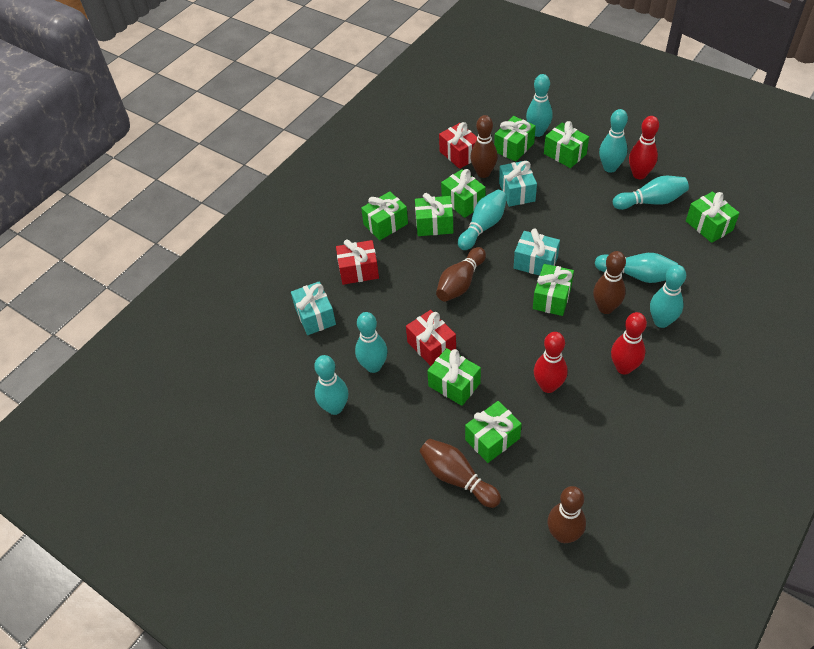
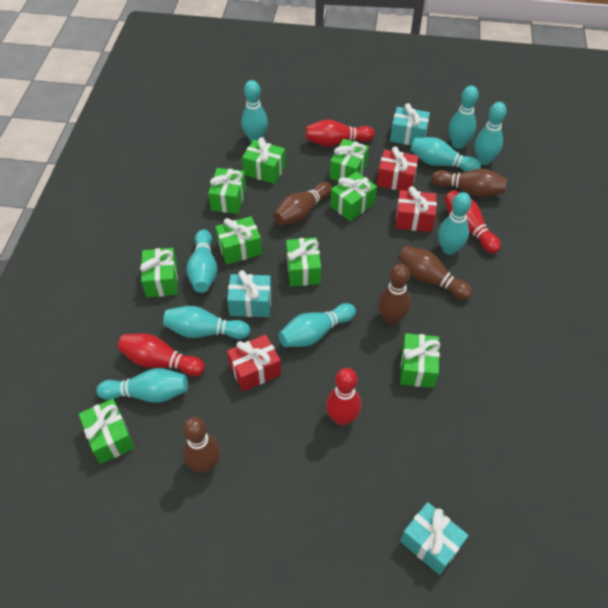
red bowling pin: 3 -> 4
turquoise bowling pin: 8 -> 9

